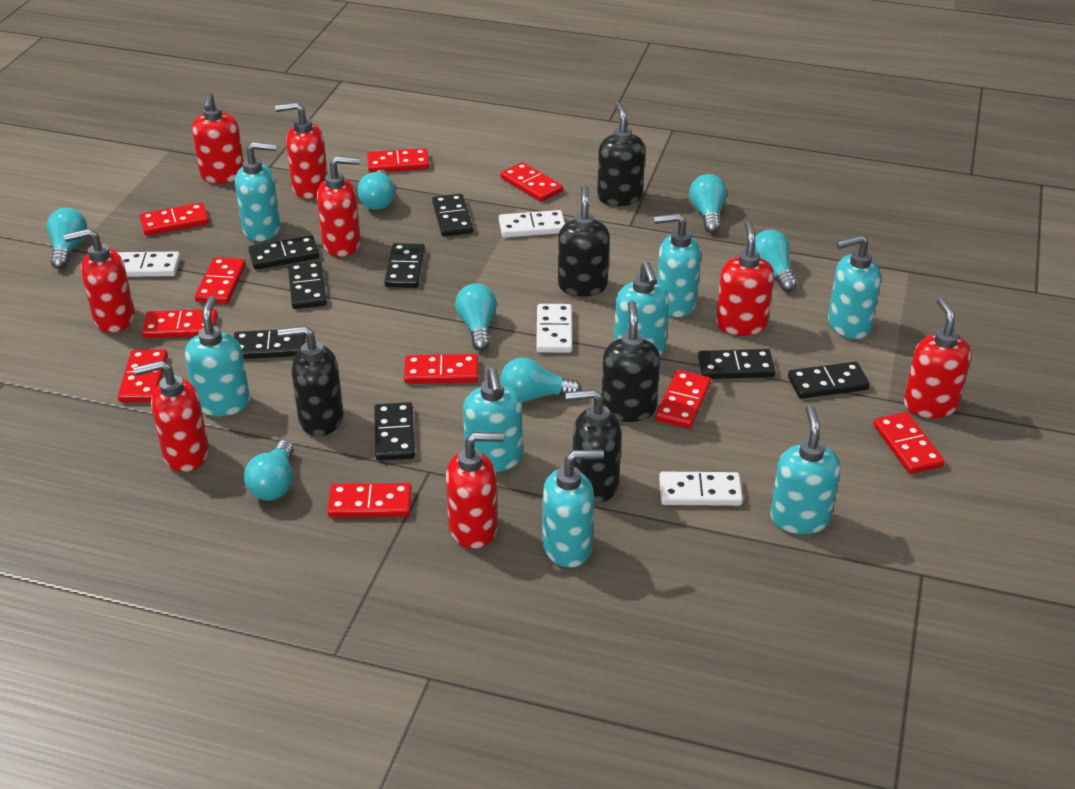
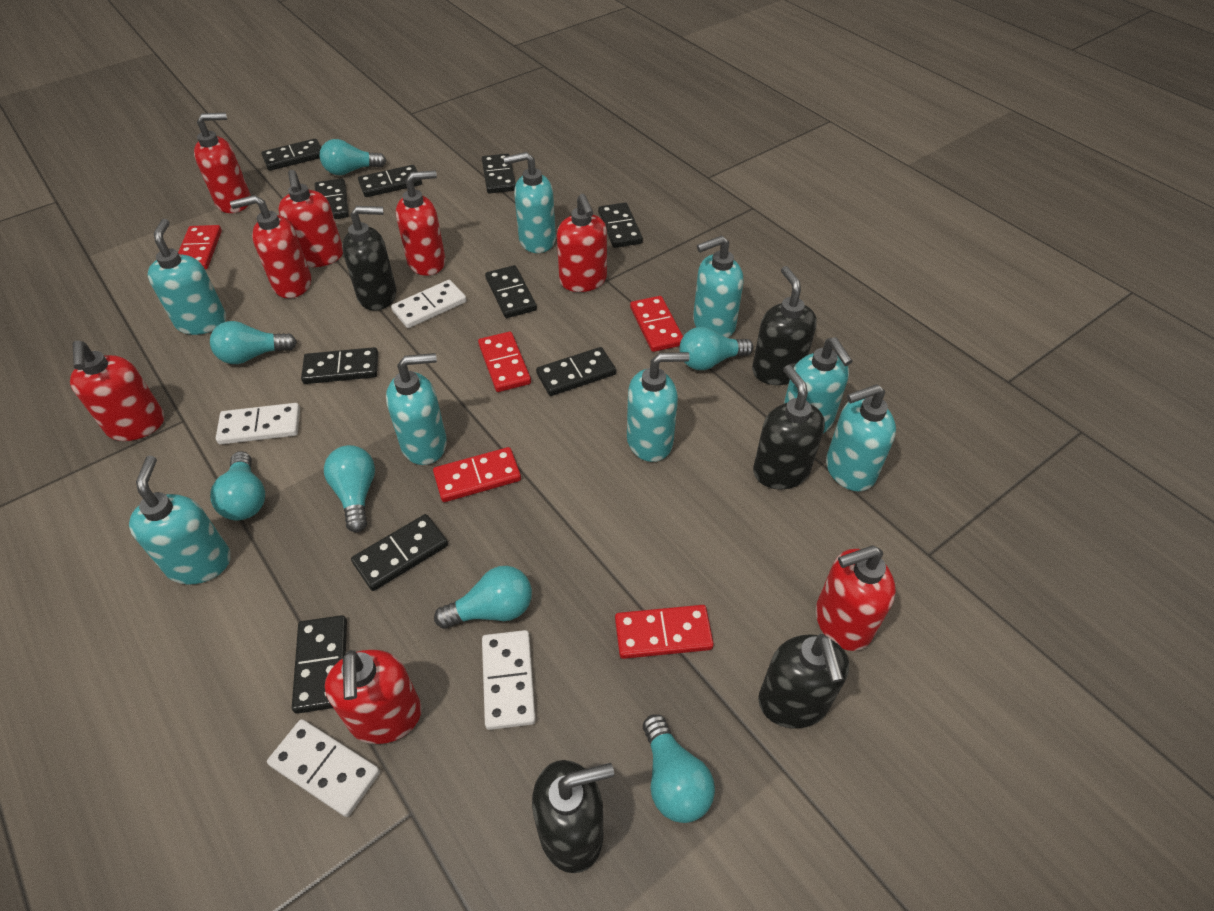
black domino: 8 -> 10
red domino: 10 -> 5

